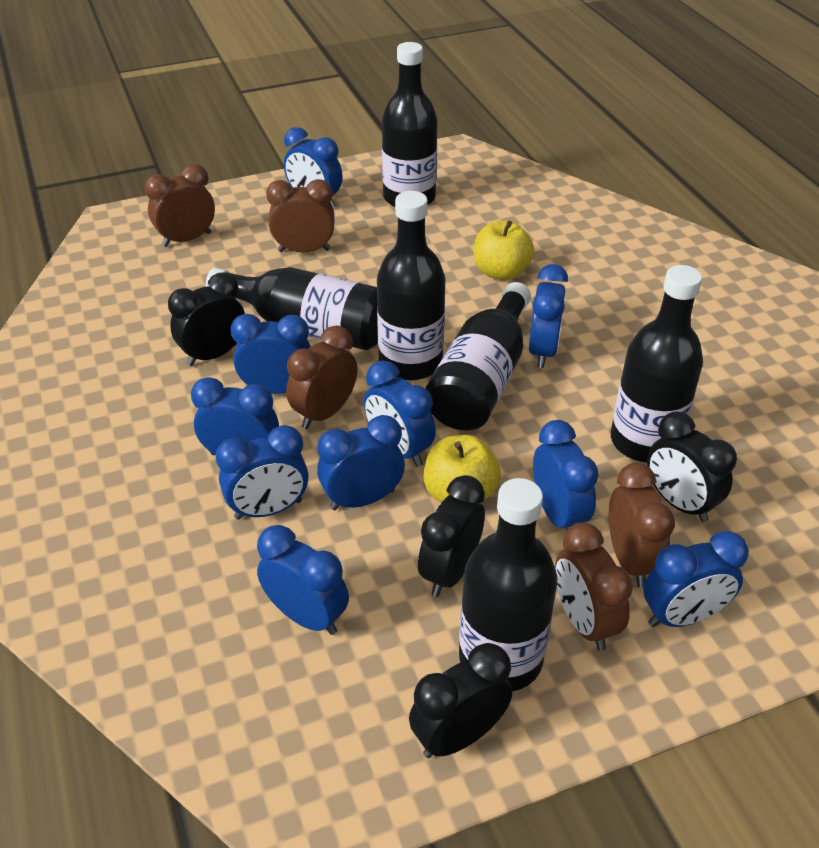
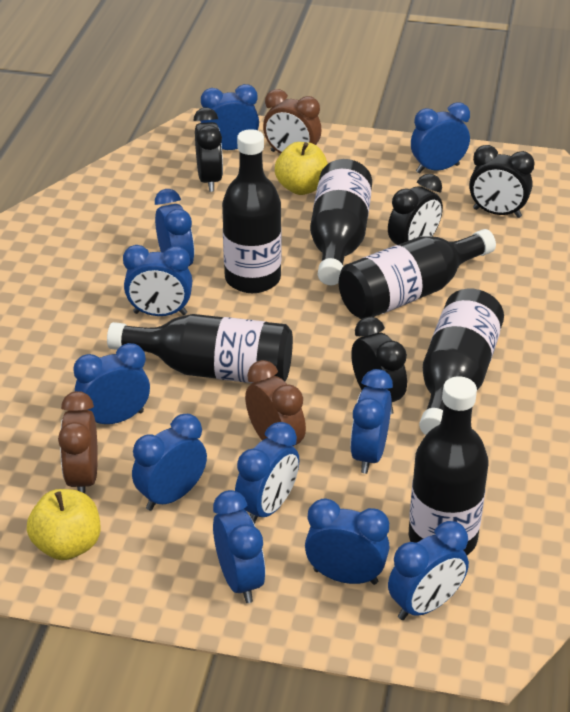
blue clock: 10 -> 11
brown clock: 5 -> 3

